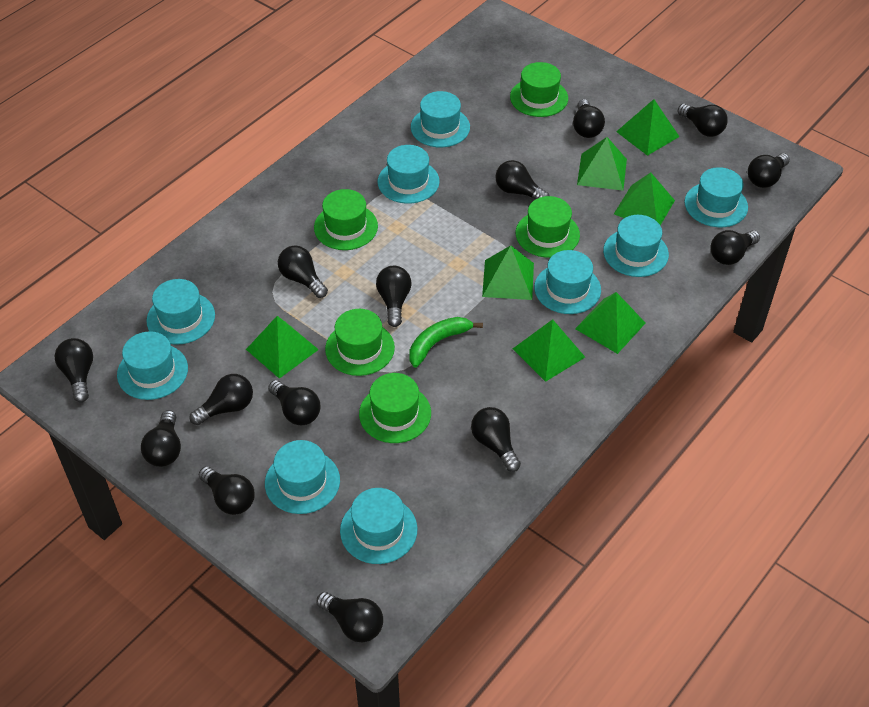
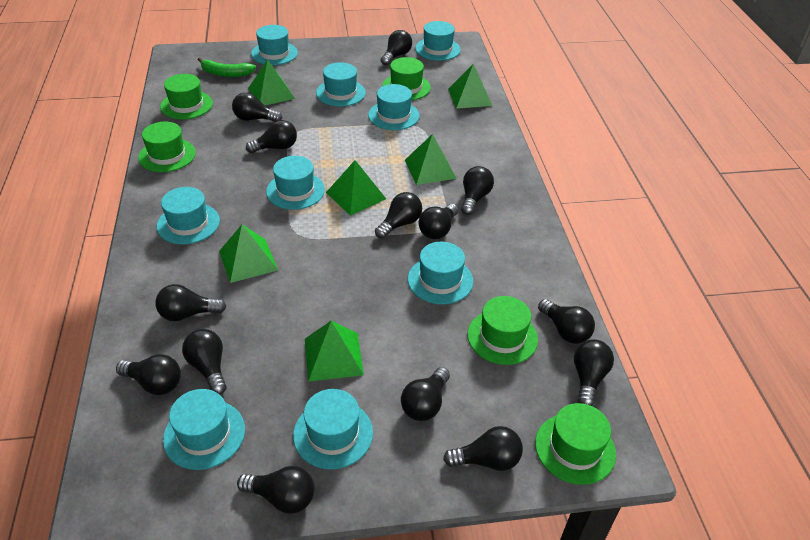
green pyramid: 7 -> 6

